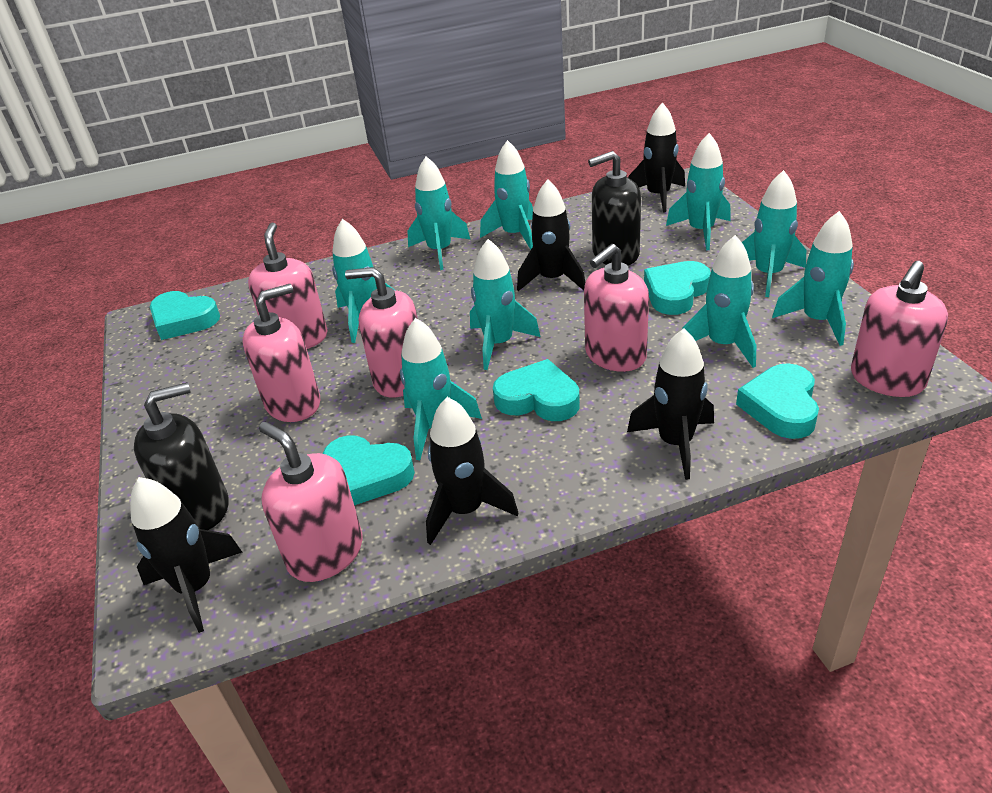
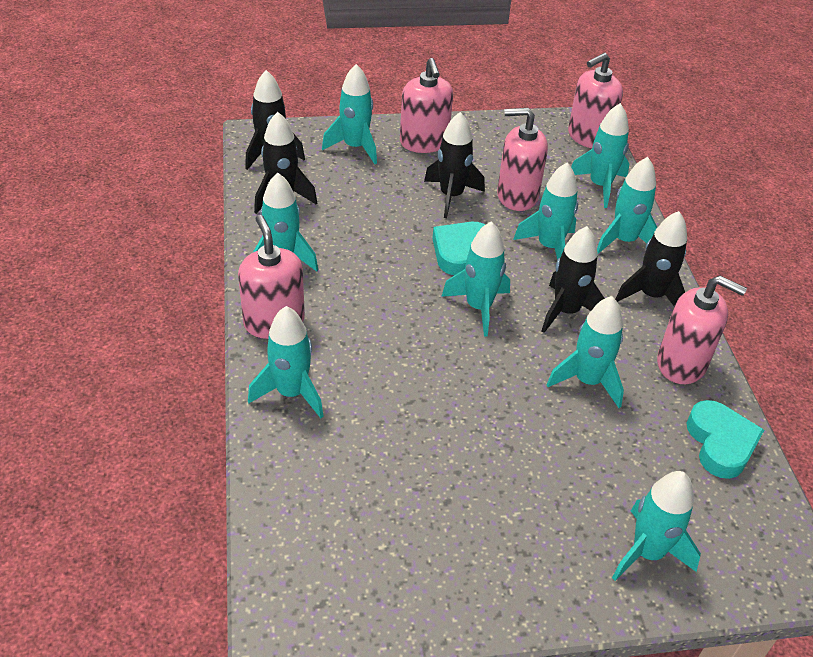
black soap dispenser: 2 -> 0
pink soap dispenser: 6 -> 5
turquoise heart: 5 -> 2

